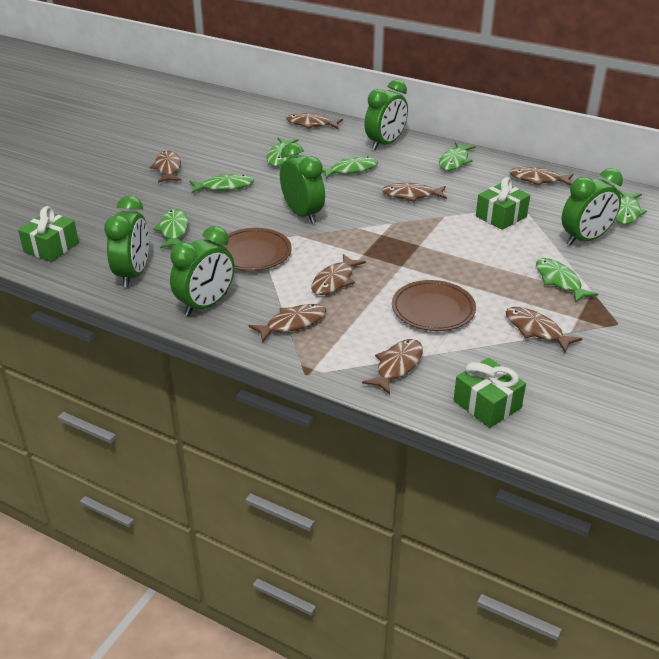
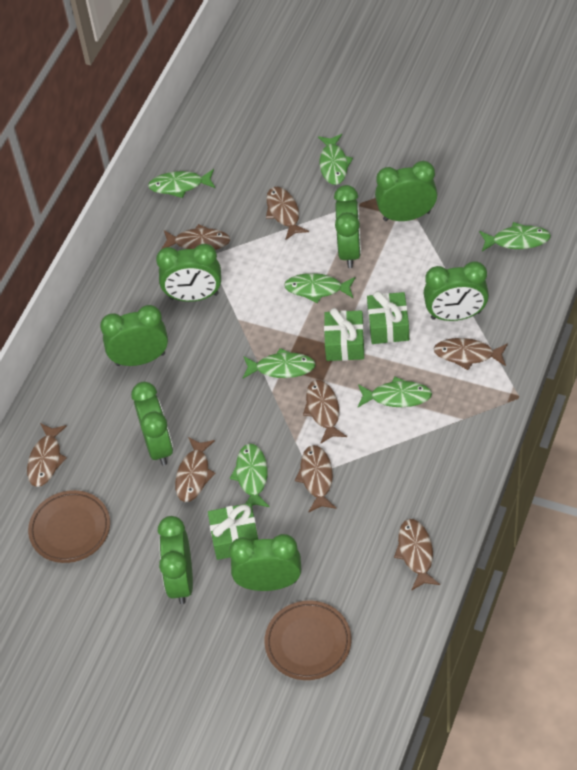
green clock: 5 -> 8

